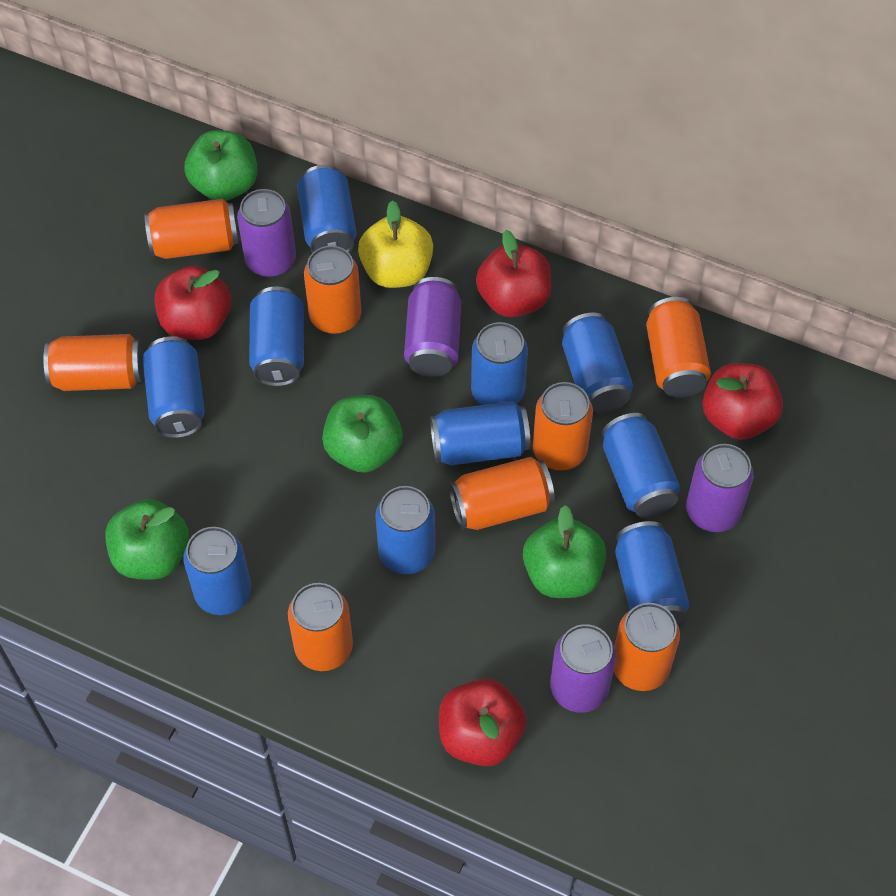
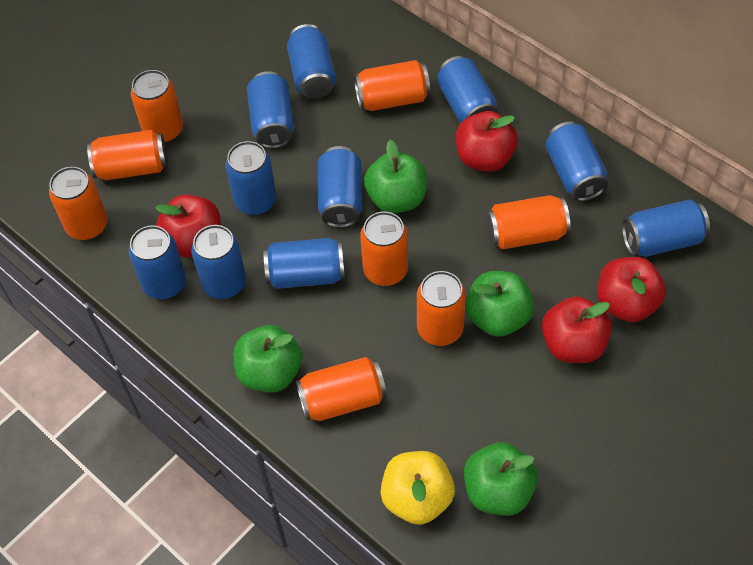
purple can: 4 -> 0

